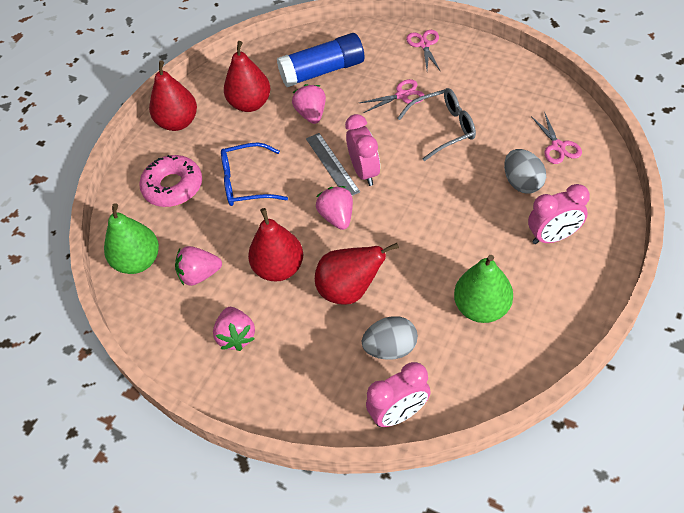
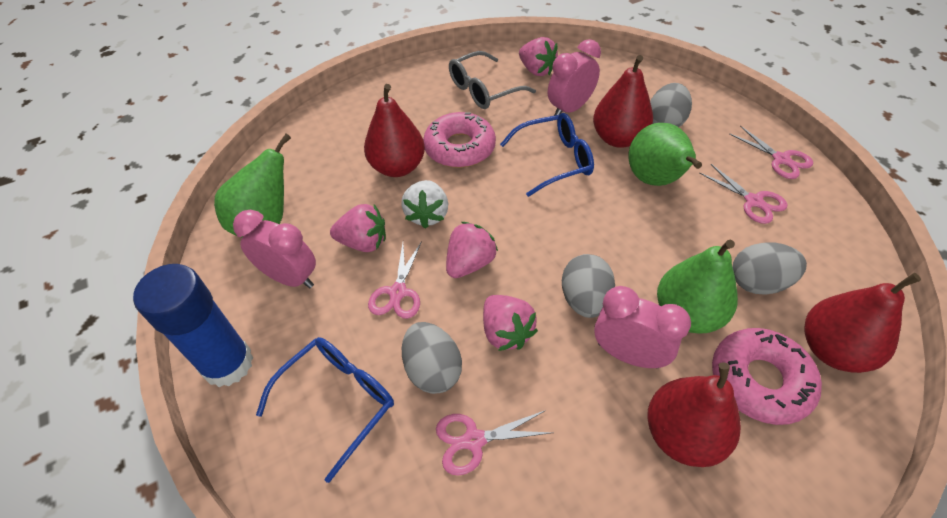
blue glasses: 1 -> 2
green pear: 2 -> 3
grey egg: 2 -> 4
grey ruler: 1 -> 0
pink donut: 1 -> 2
pink scissors: 3 -> 4
white strawberry: 0 -> 1

